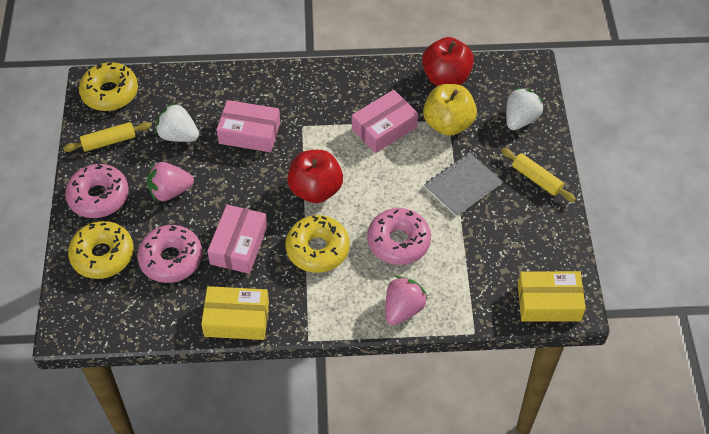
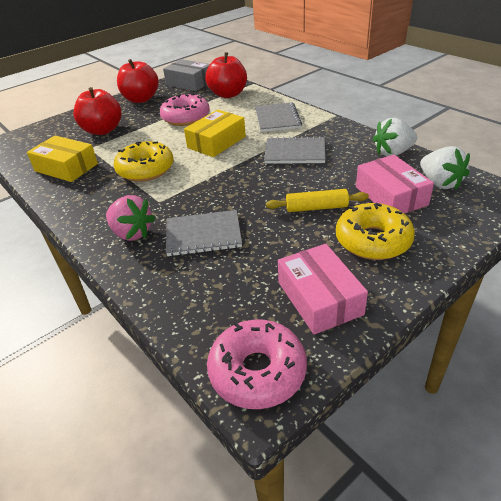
grey box: 0 -> 1
grey notebook: 1 -> 3
pink box: 3 -> 2
pink donut: 3 -> 2
pink strawberry: 2 -> 1
red apple: 2 -> 3
yellow apple: 1 -> 0
yellow donut: 3 -> 2
yellow rolling pin: 2 -> 1

